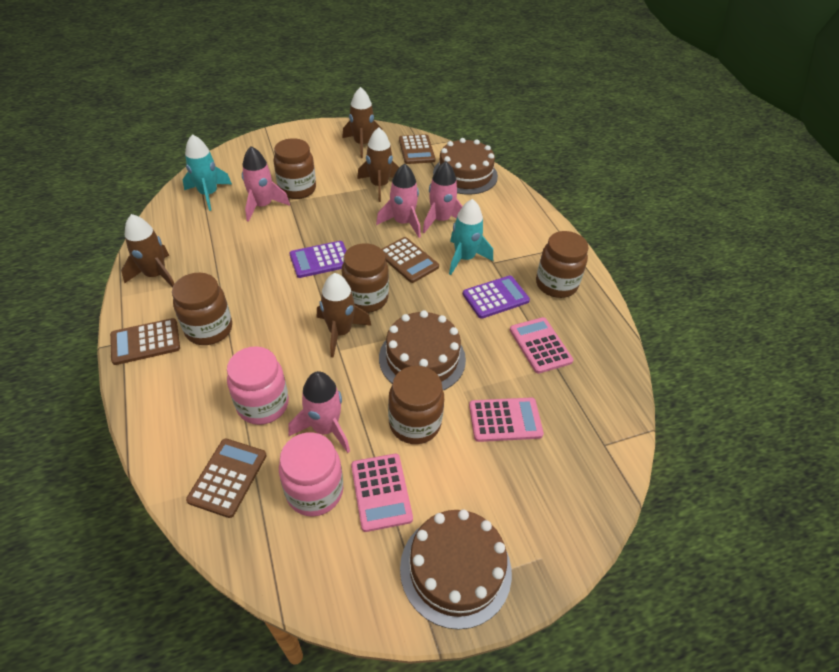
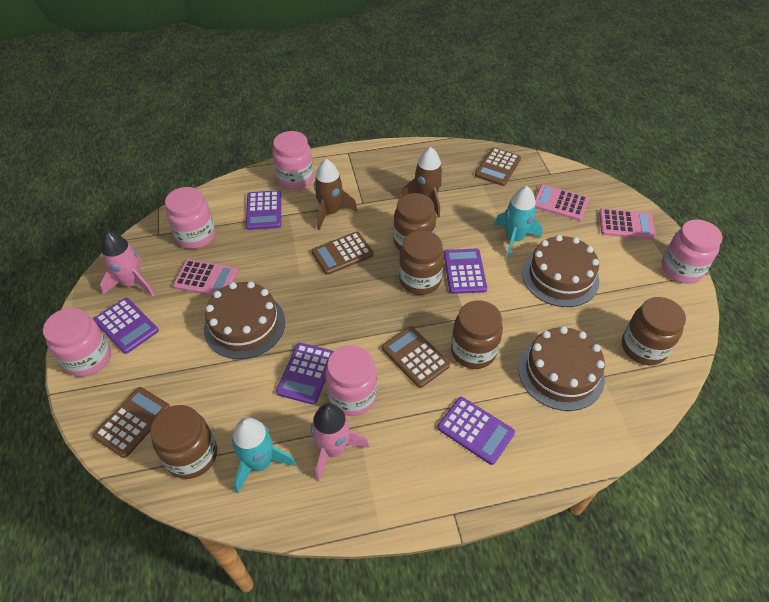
brown rocket: 4 -> 2
pink jar: 2 -> 5
pink rocket: 4 -> 2
purple calculator: 2 -> 5

